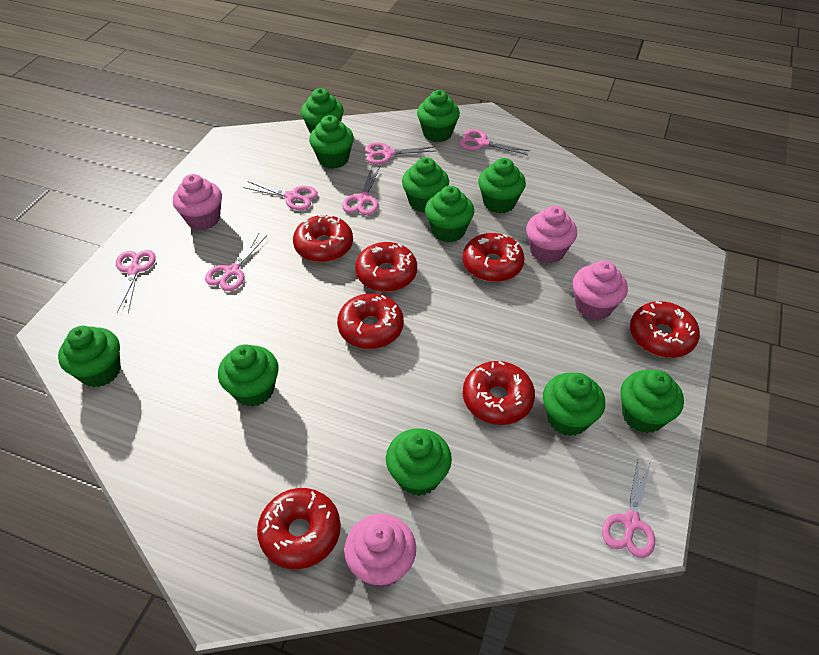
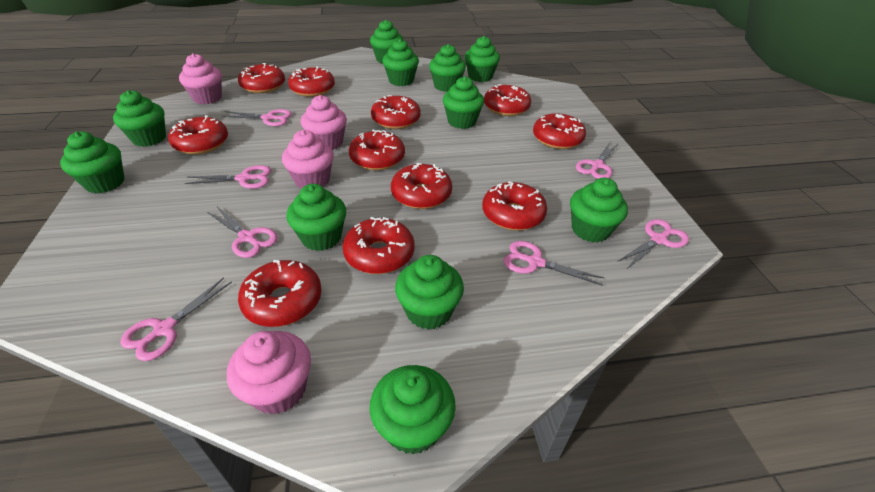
red donut: 7 -> 11

